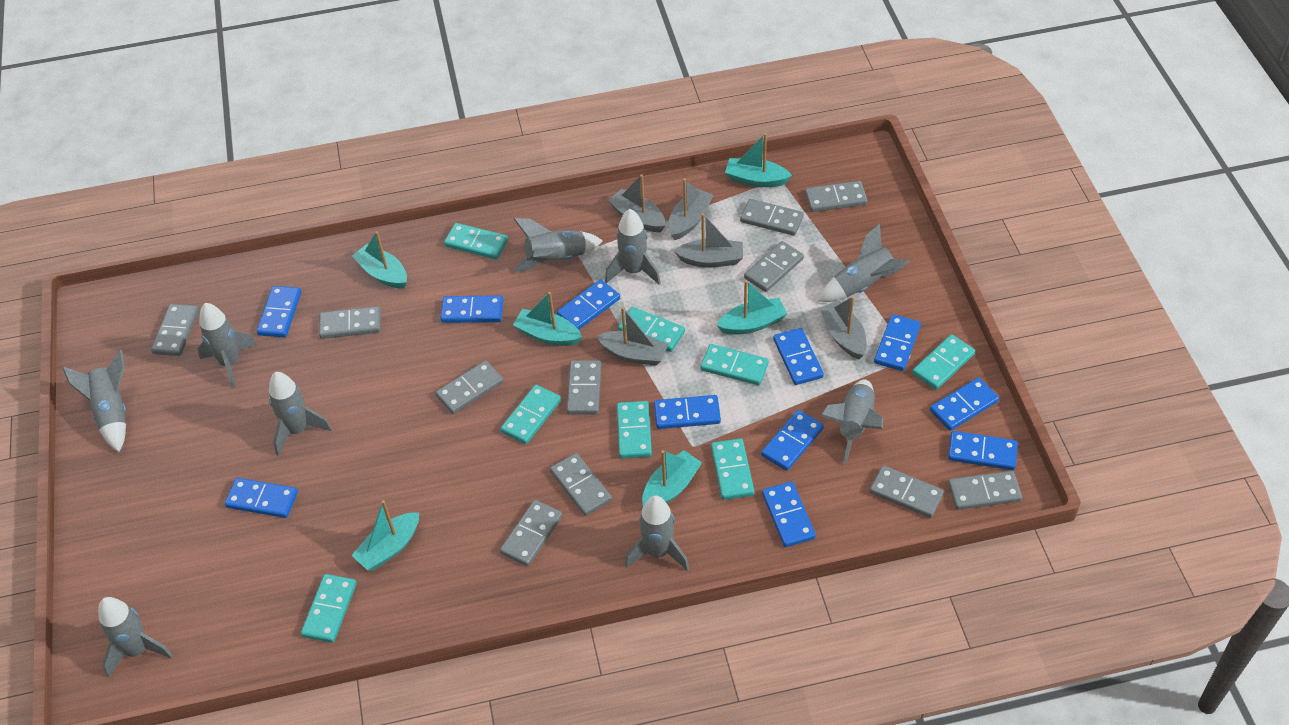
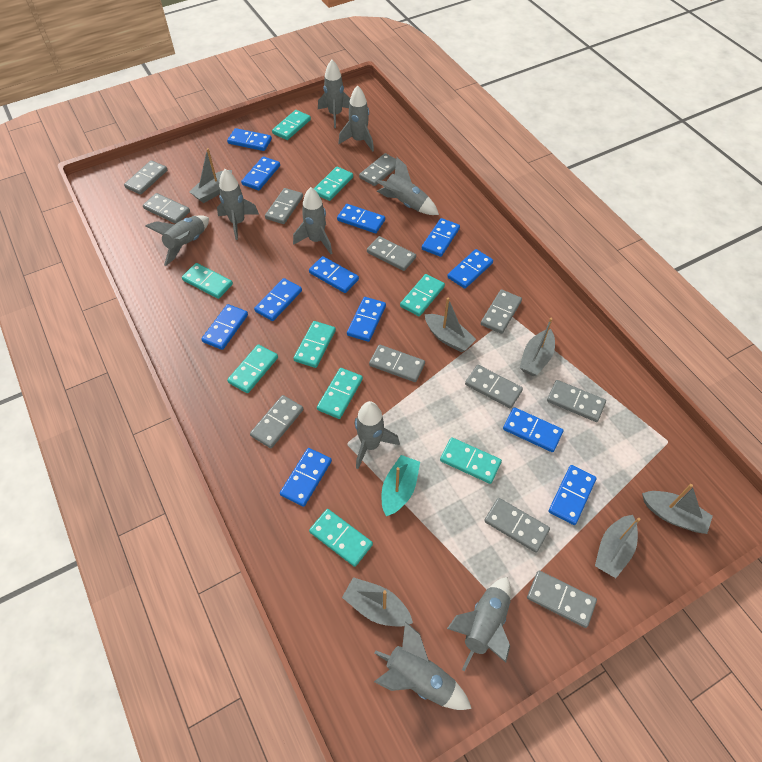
blue domino: 11 -> 12
grey boat: 5 -> 6
grey domino: 11 -> 12
turquoise boat: 6 -> 1
turquoise domino: 8 -> 9

